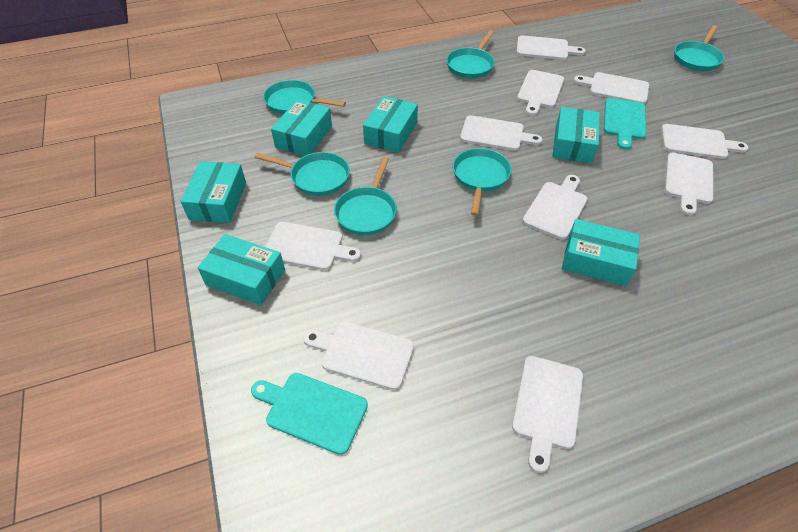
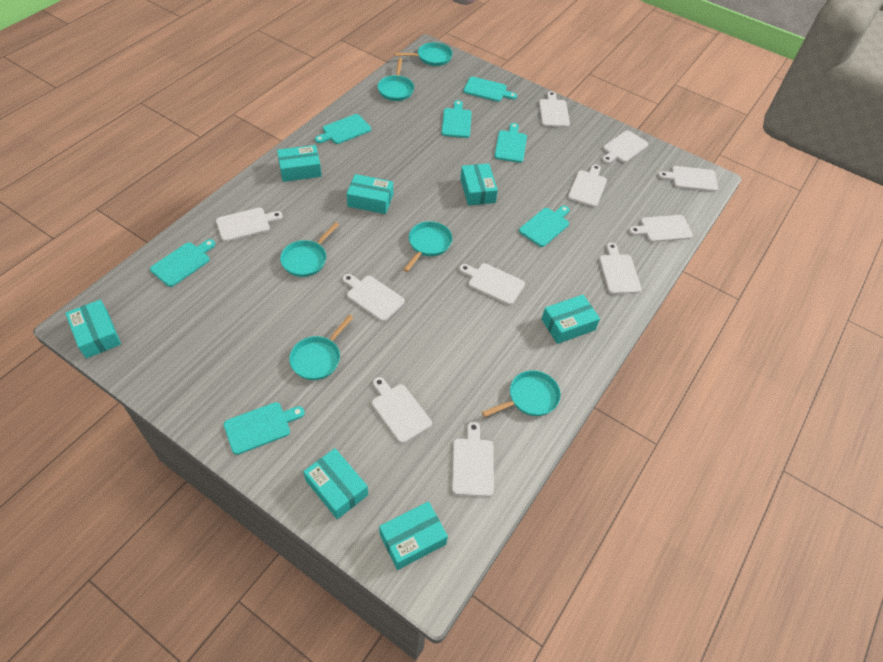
turquoise box: 6 -> 7
turquoise cutting board: 2 -> 7
white cutting board: 10 -> 11

